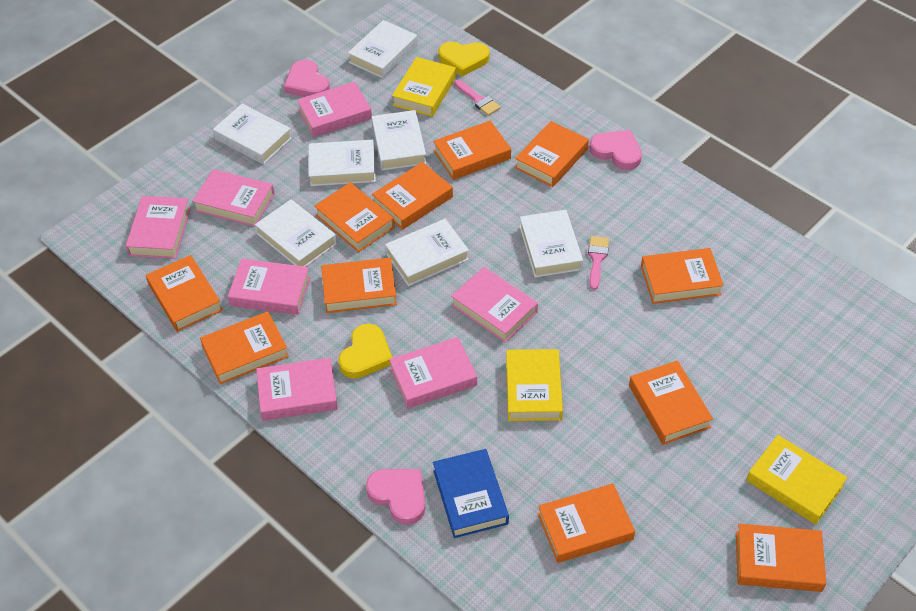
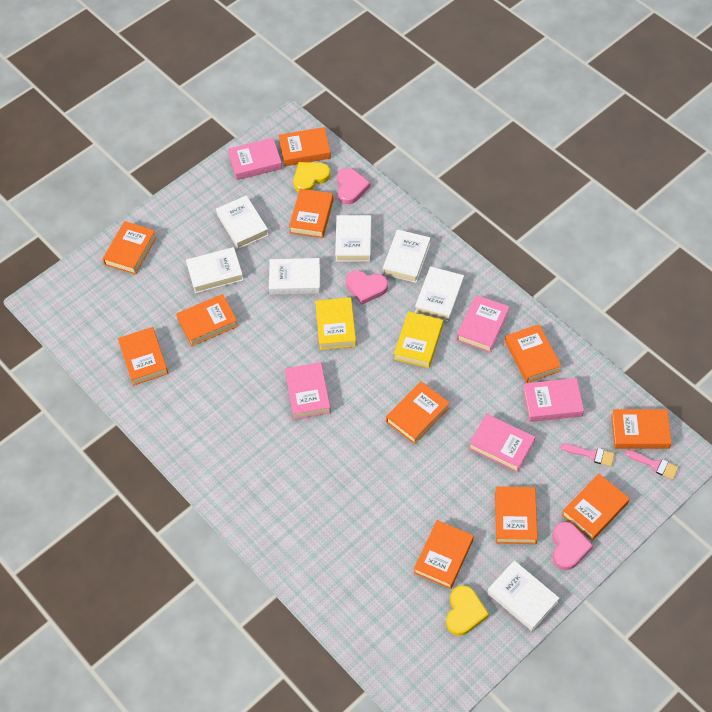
blue book: 1 -> 0
pink book: 7 -> 5
yellow book: 3 -> 2

